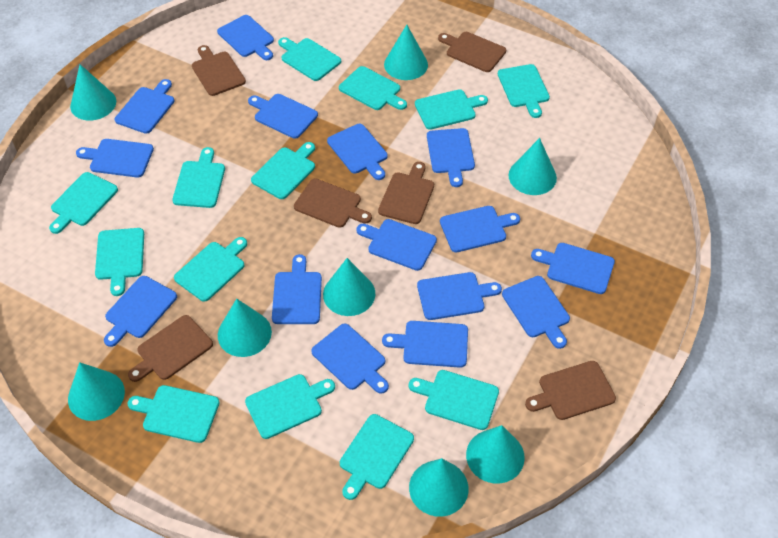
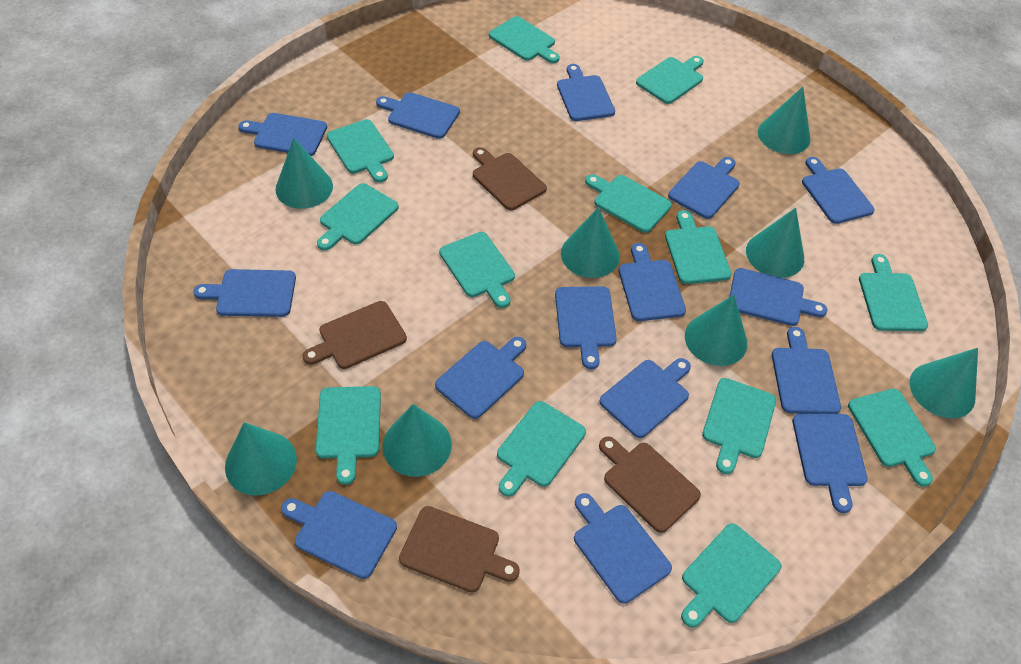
brown cutting board: 6 -> 4

